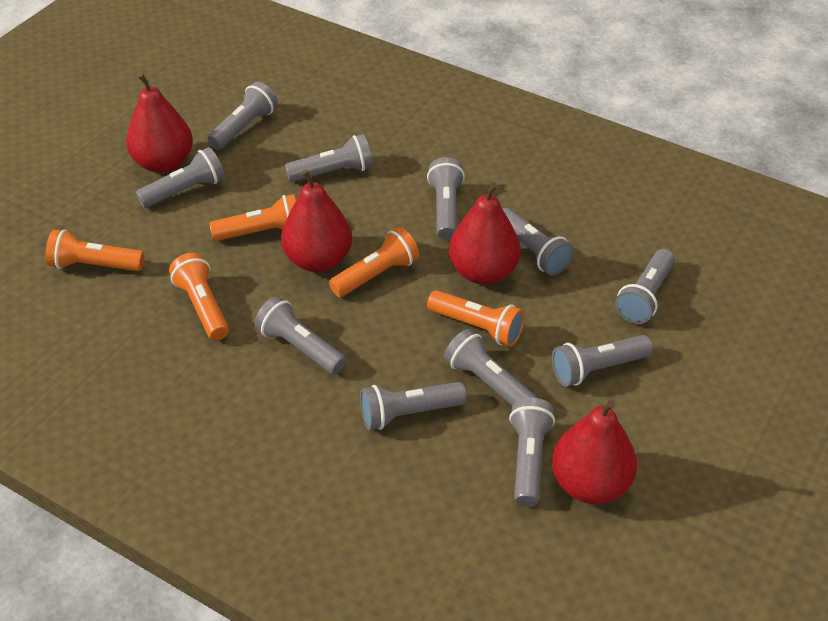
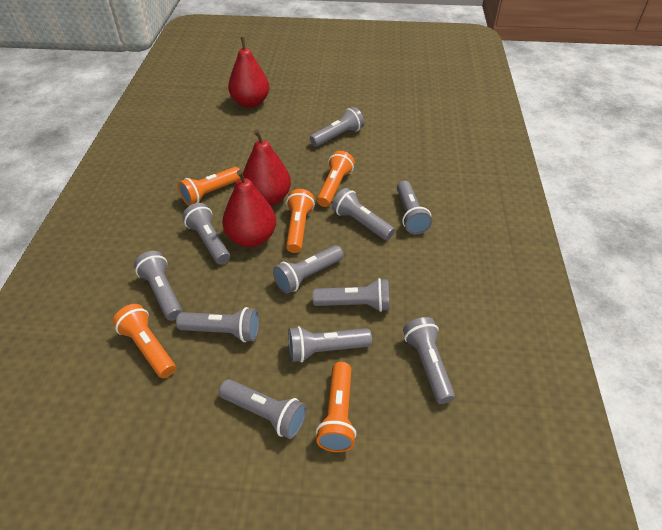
red pear: 4 -> 3

